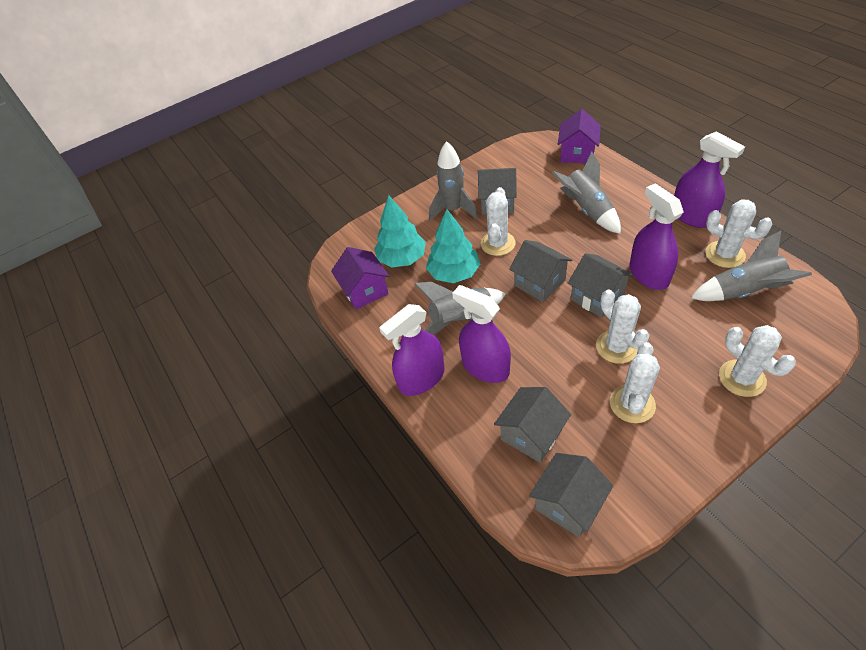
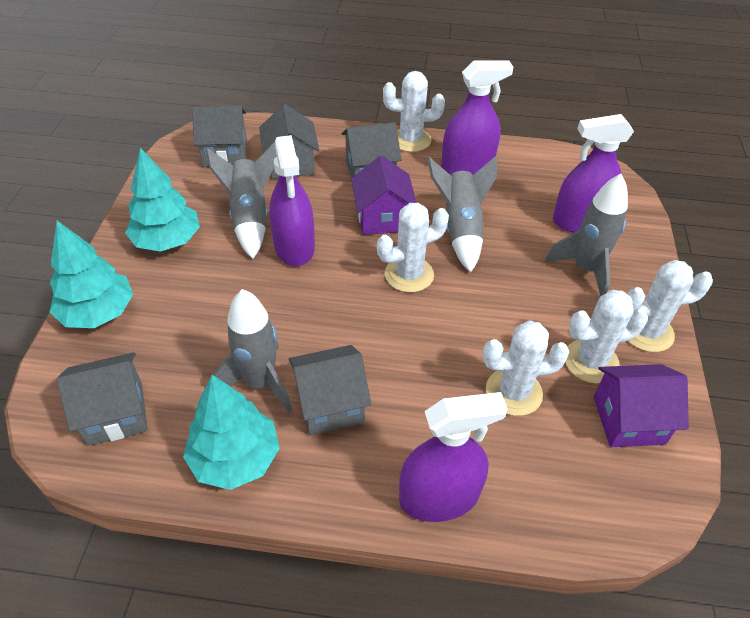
turquoise tree: 2 -> 3

